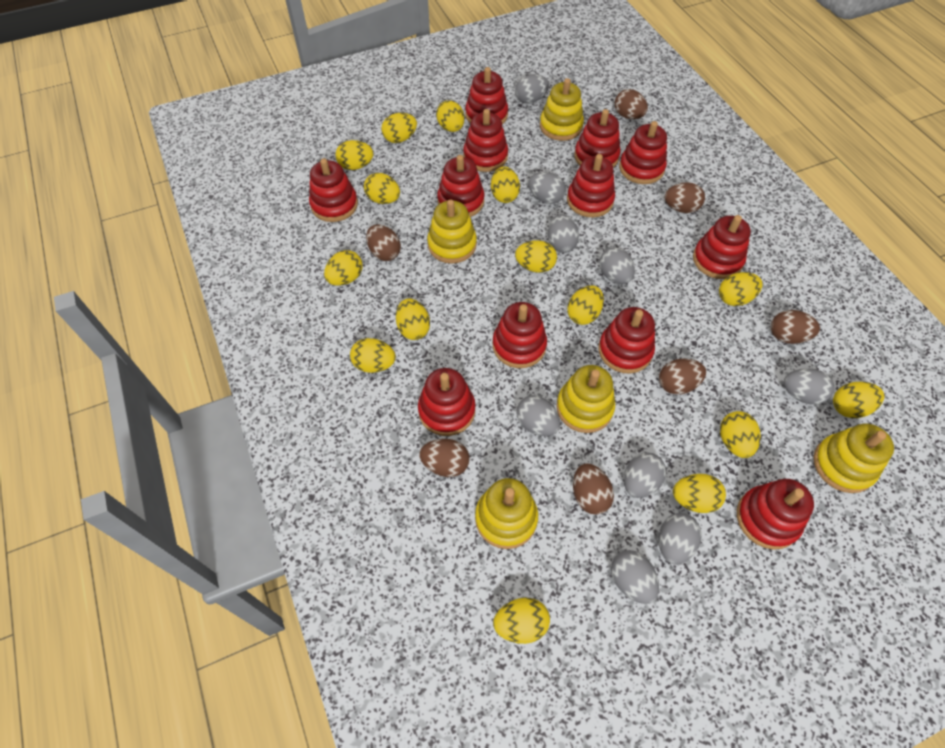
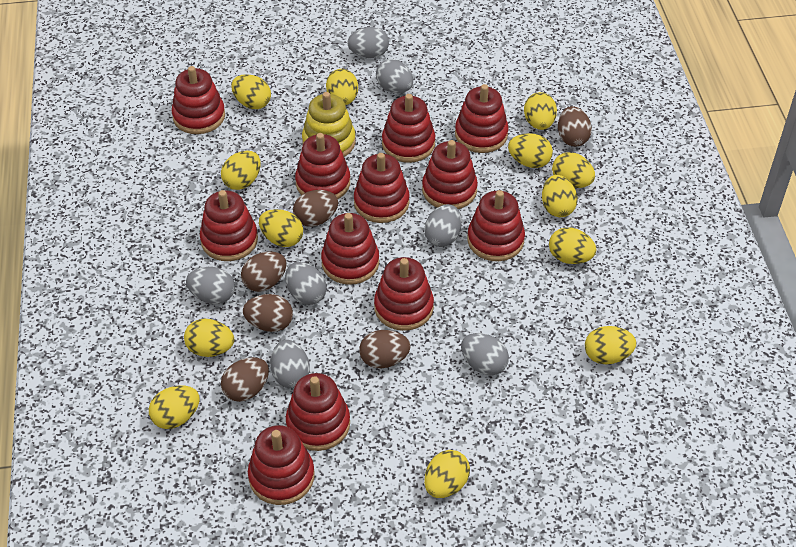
brown egg: 7 -> 6
grey egg: 9 -> 7
yellow egg: 15 -> 13
yellow stacking toy: 5 -> 1

